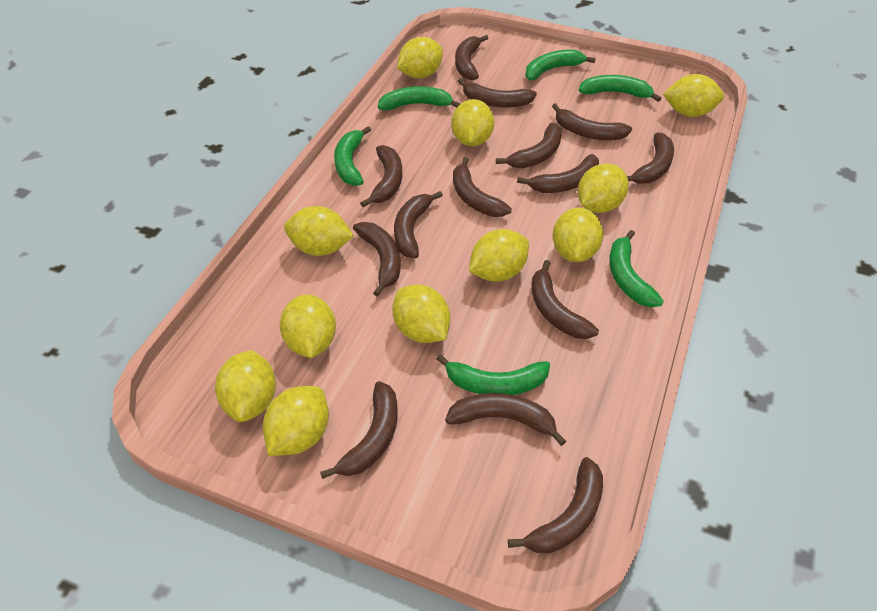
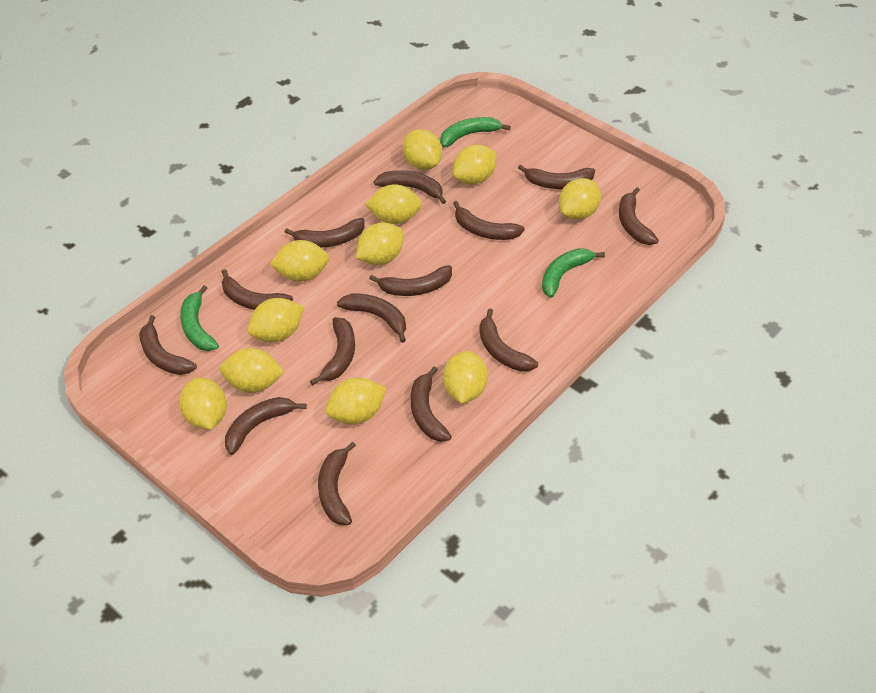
green banana: 6 -> 3

